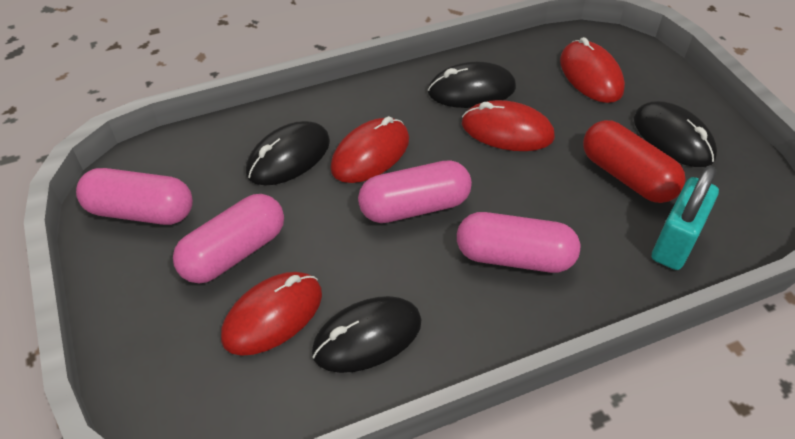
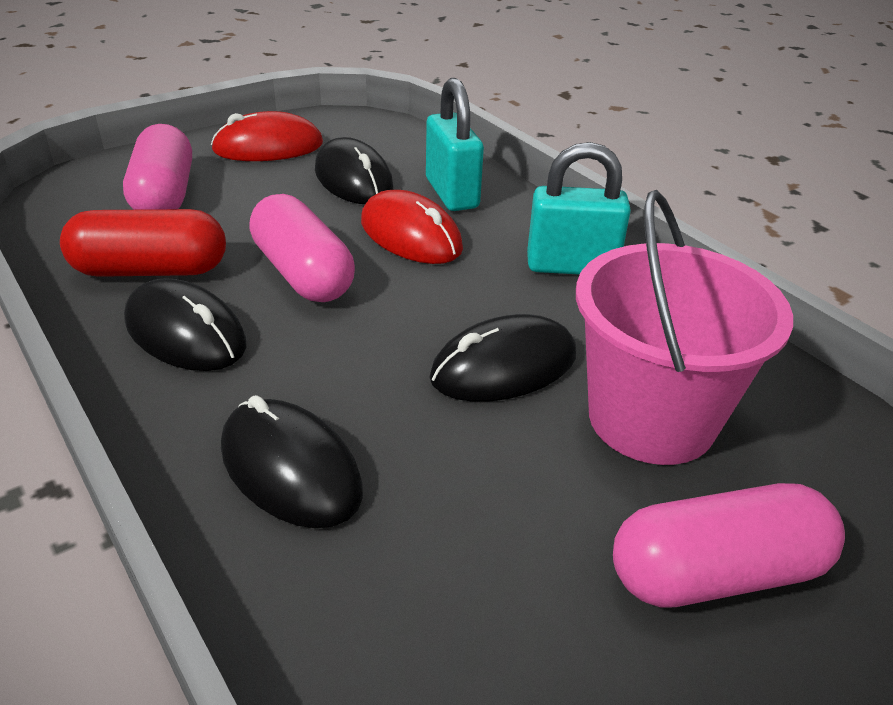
pink bucket: 0 -> 1
pink capsule: 4 -> 3
red mouse: 4 -> 2
turquoise padlock: 1 -> 2

